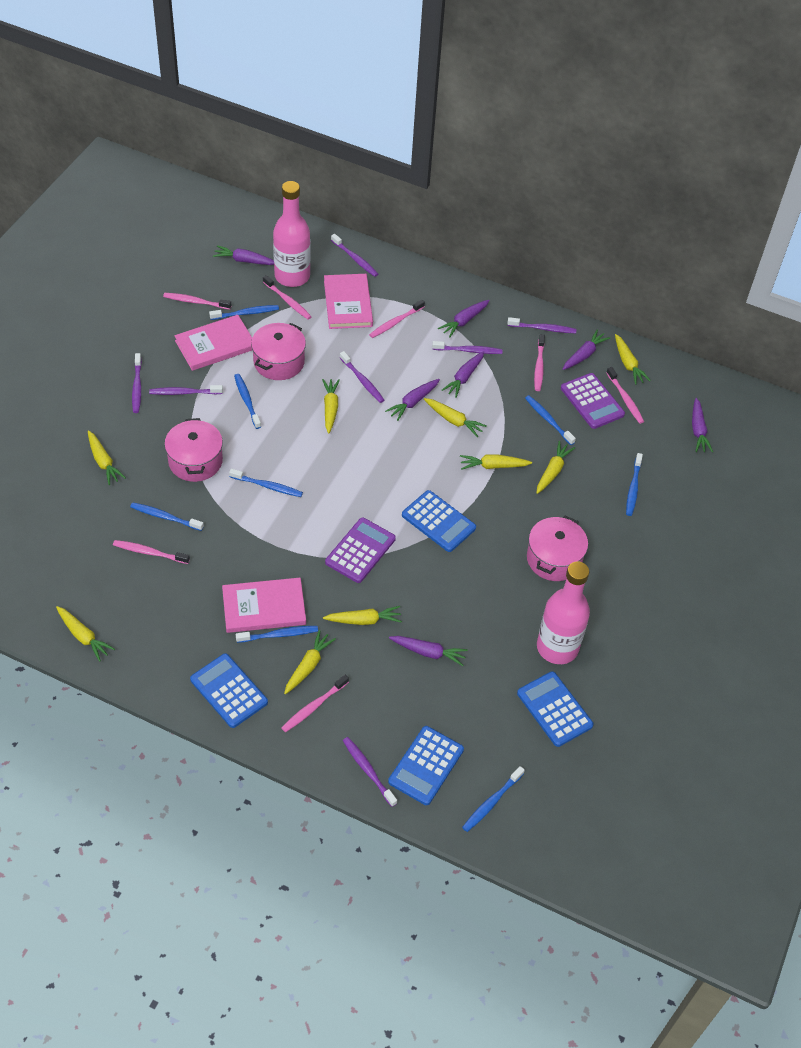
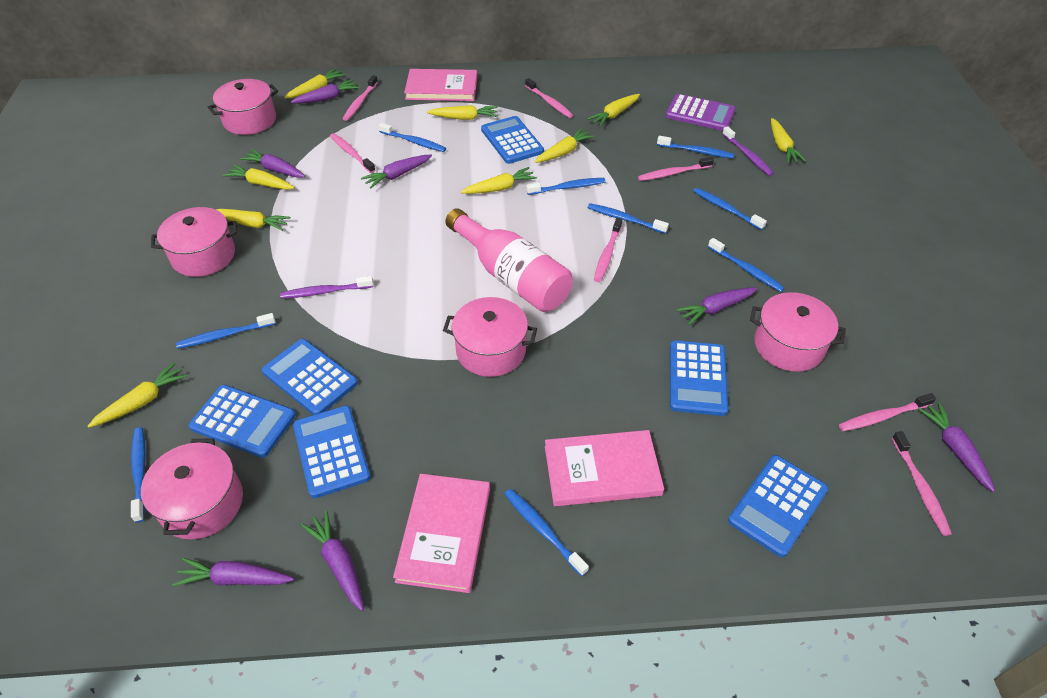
blue calculator: 4 -> 6
blue toothbrush: 8 -> 9
pink bottle: 2 -> 1
pink pot: 3 -> 5
purple calculator: 2 -> 1
purple toothbrush: 7 -> 2

